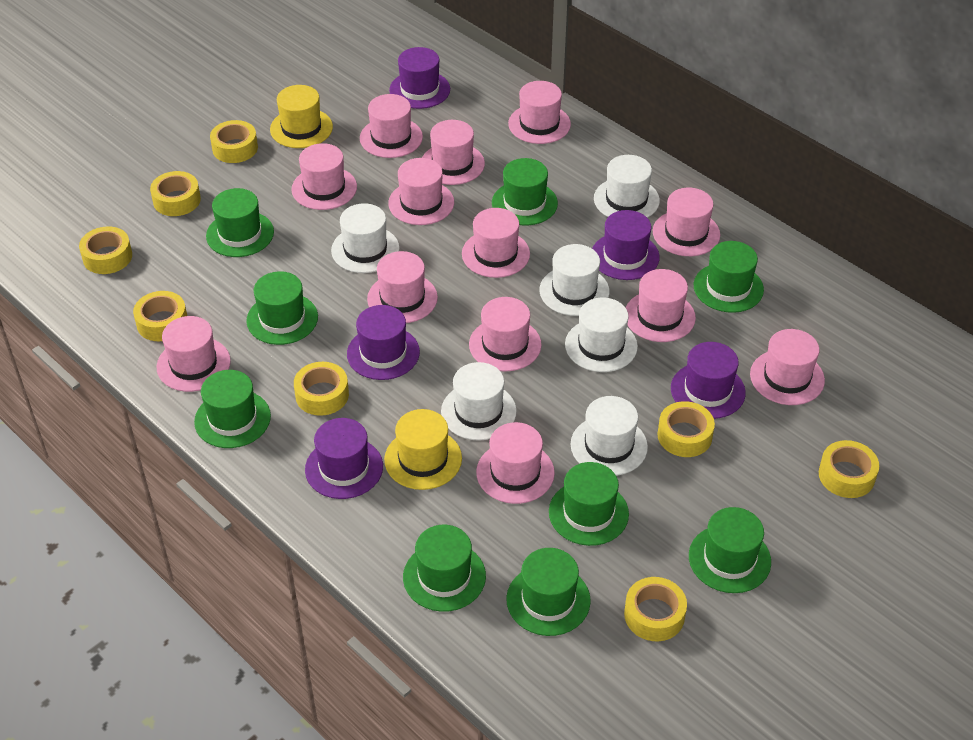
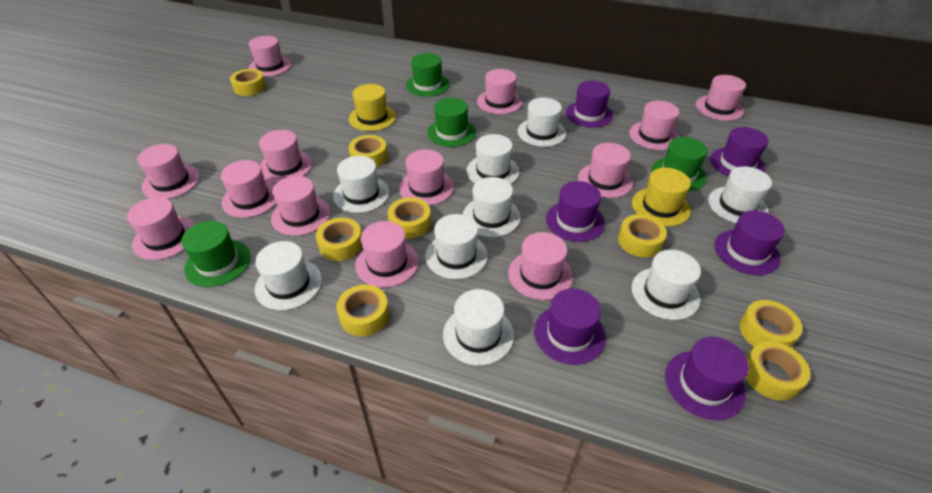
green hat: 9 -> 4
purple hat: 5 -> 6
white hat: 6 -> 9

